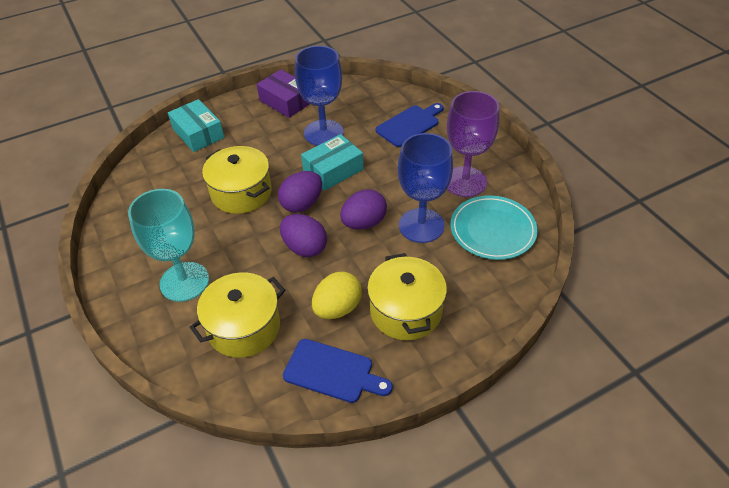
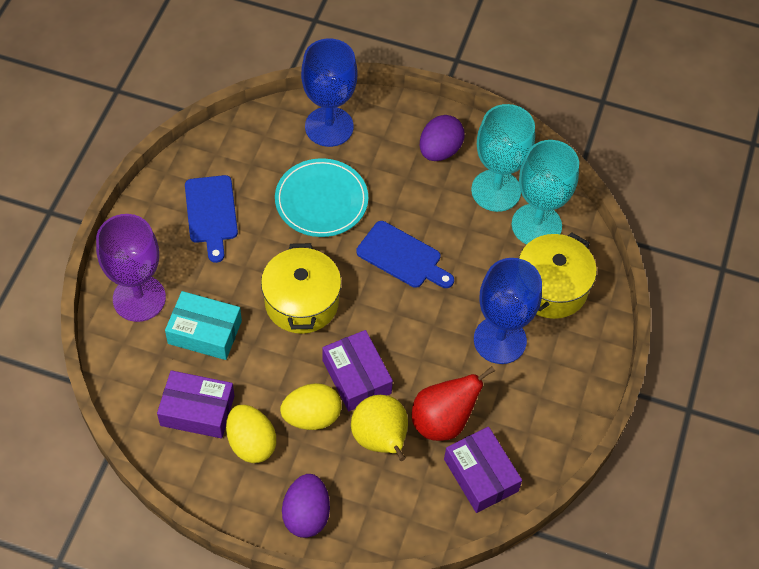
purple box: 1 -> 3
purple egg: 3 -> 2
red pear: 0 -> 1
turquoise box: 2 -> 1
turquoise goblet: 1 -> 2
yellow egg: 1 -> 2
yellow pear: 0 -> 1
yellow pot: 3 -> 2

